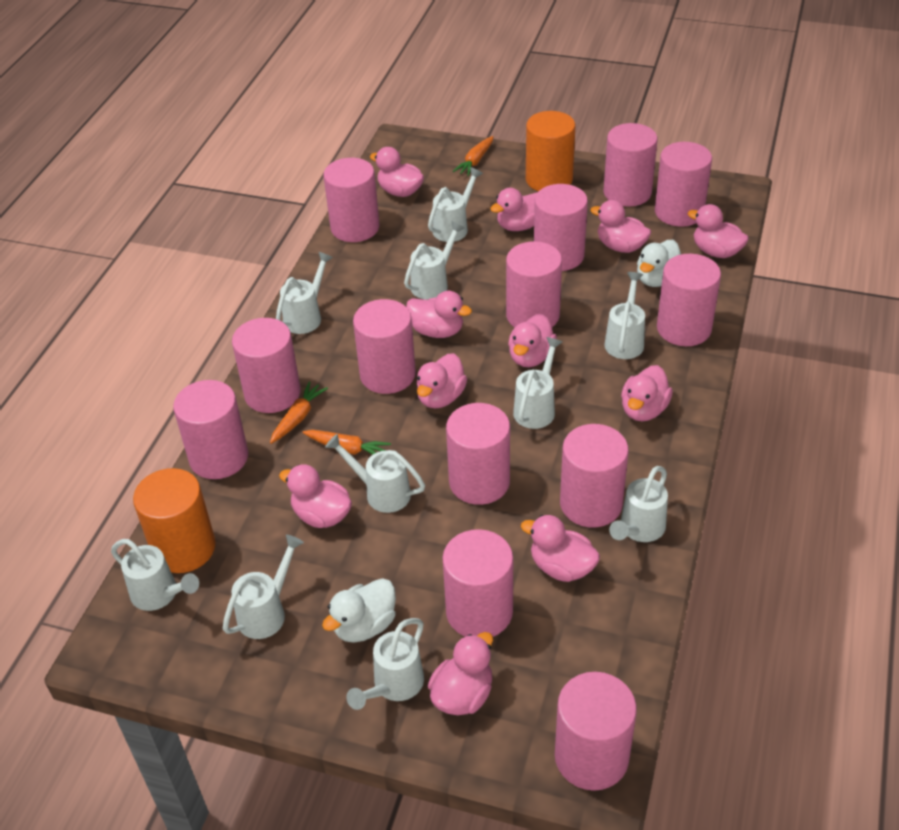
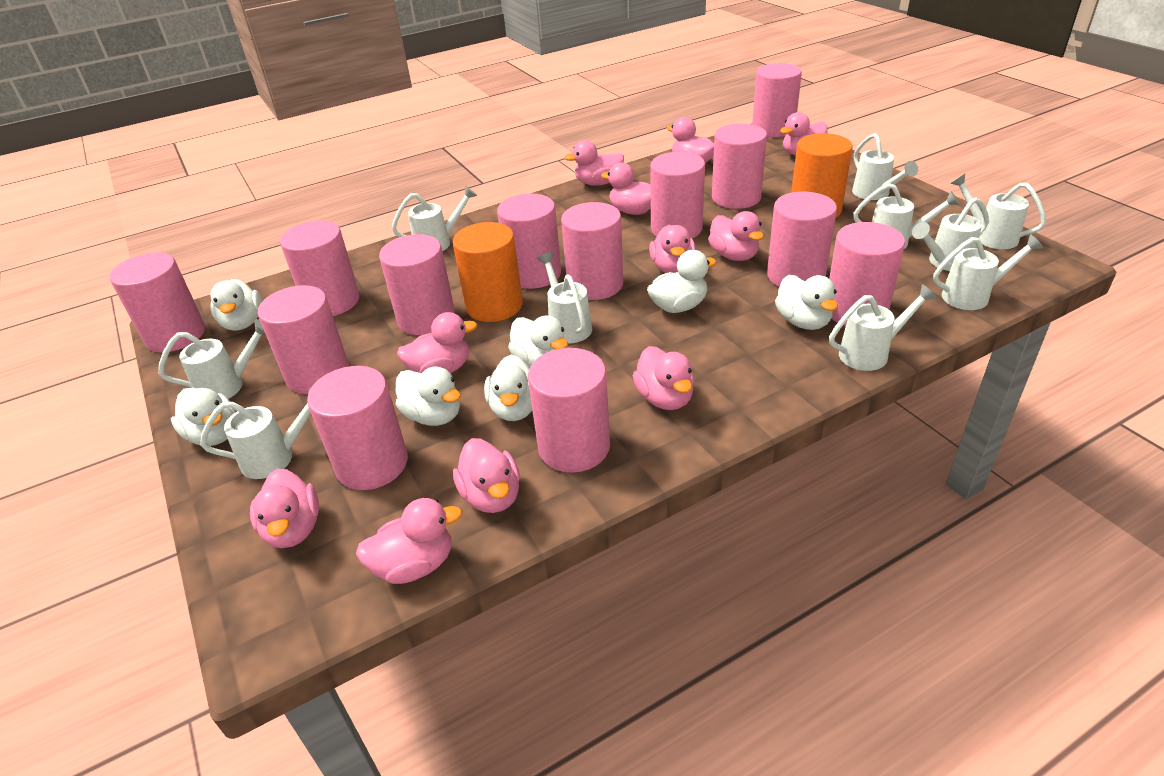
orange carrot: 3 -> 0
white duck: 2 -> 7

